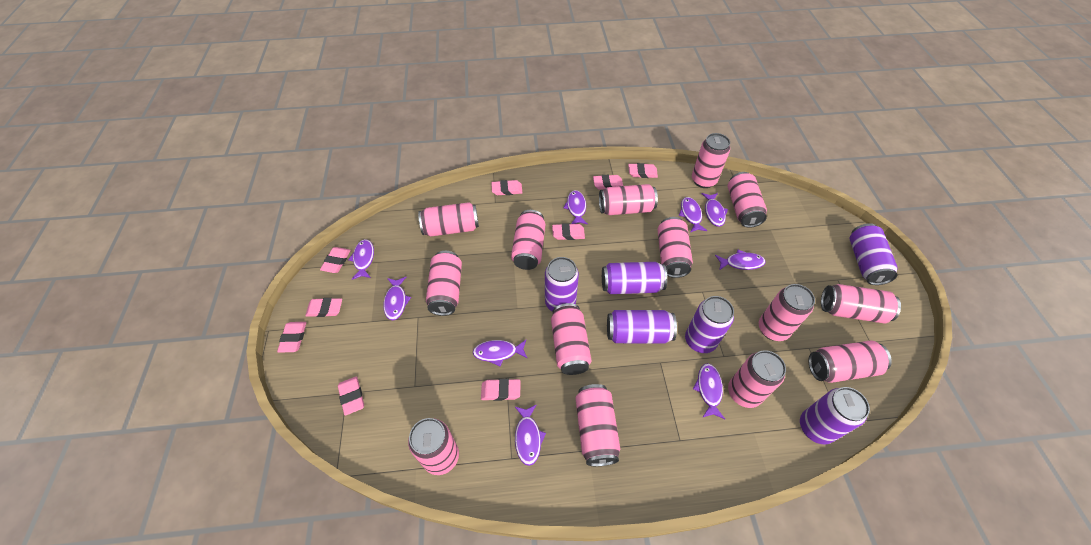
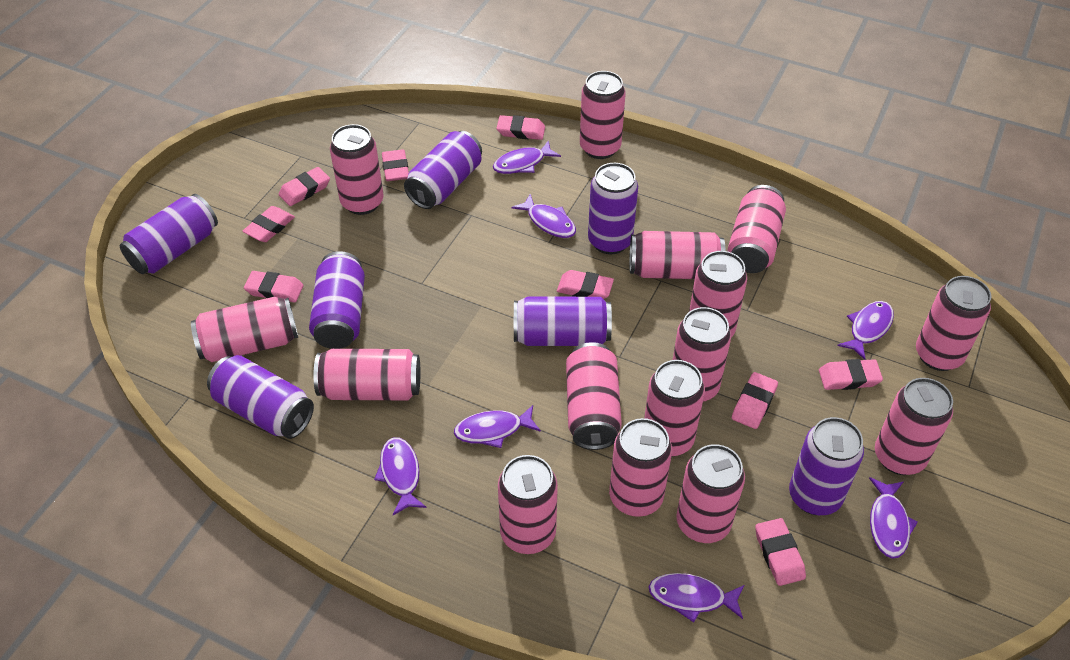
pink can: 14 -> 15
purple can: 6 -> 7
purple fish: 9 -> 7

